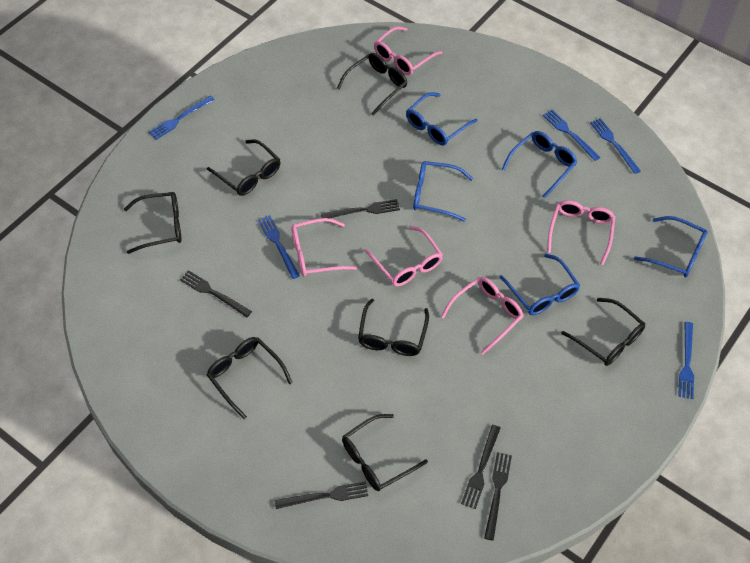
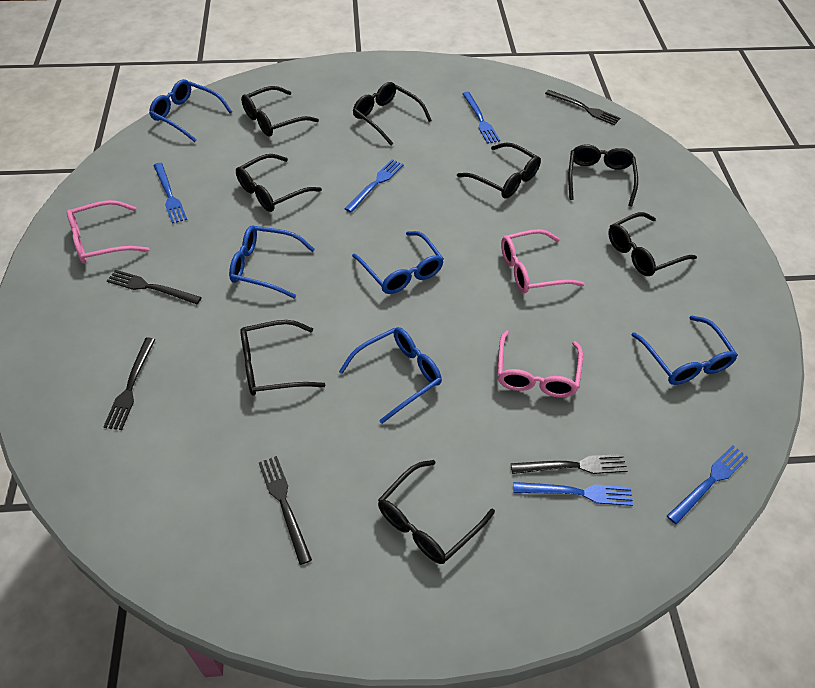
black glasses: 7 -> 8
pink glasses: 5 -> 3

